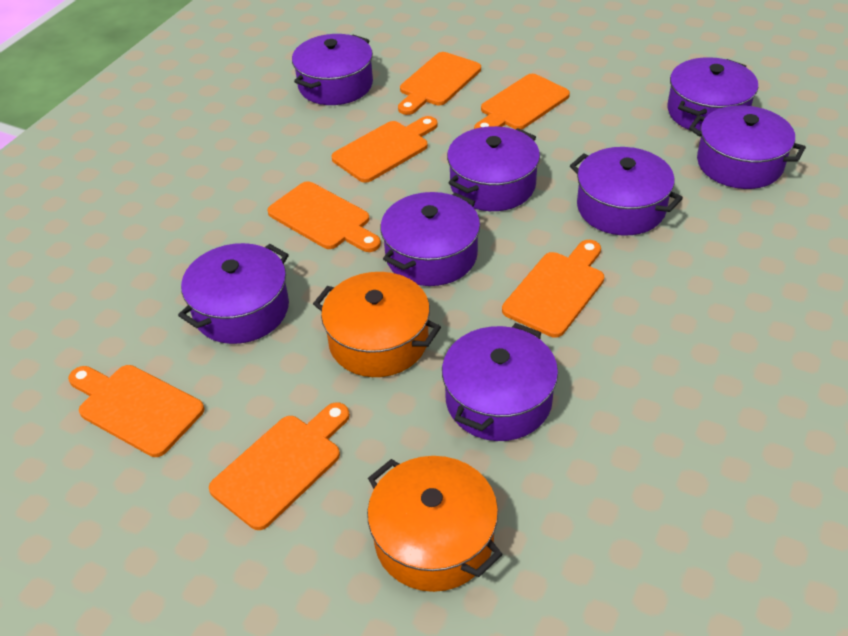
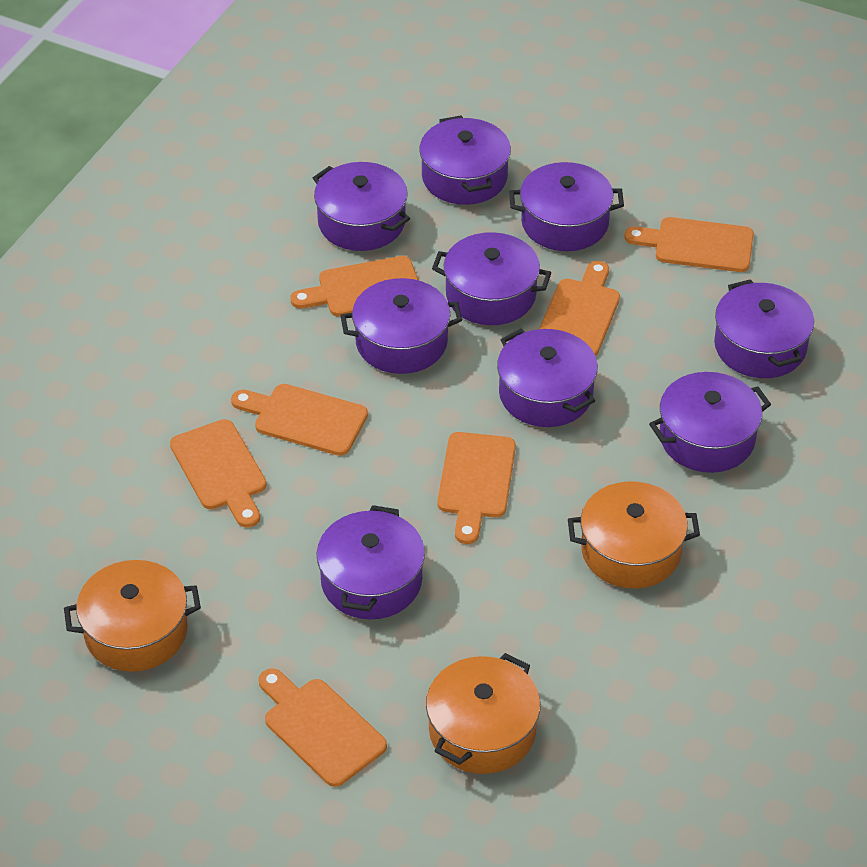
orange pot: 2 -> 3
purple pot: 8 -> 9

